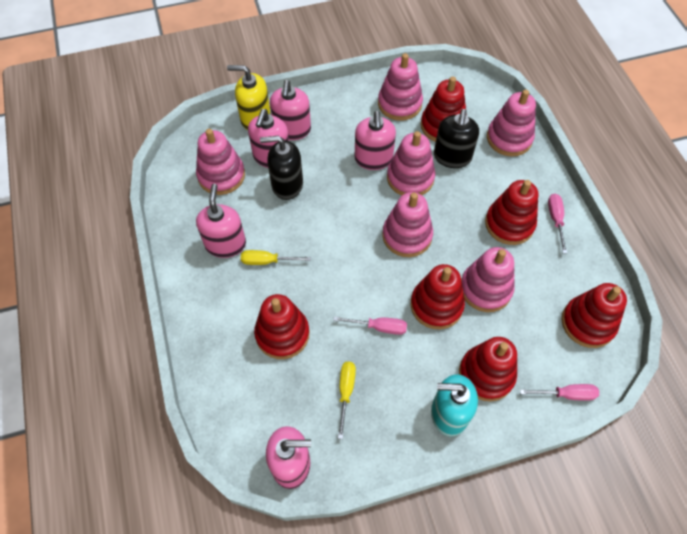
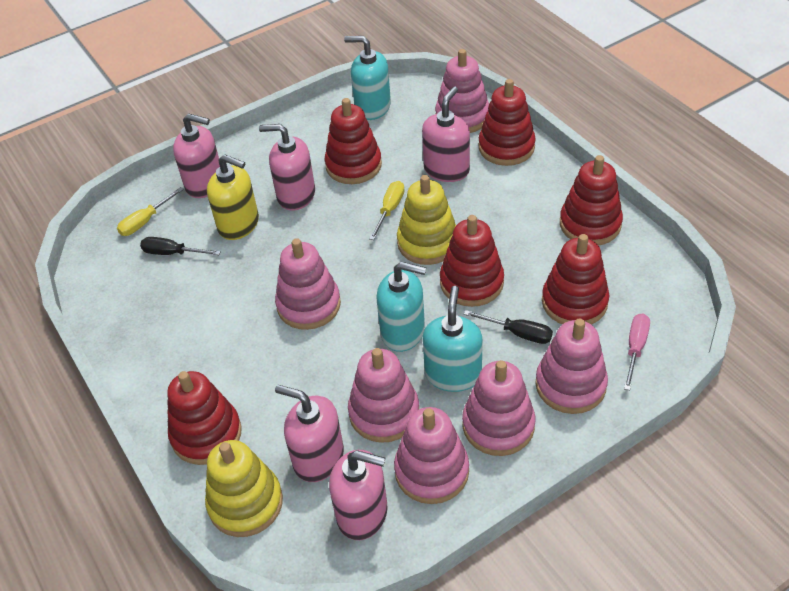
black screwdriver: 0 -> 2
black soap dispenser: 2 -> 0
pink screwdriver: 3 -> 1
turquoise soap dispenser: 1 -> 3
yellow stacking toy: 0 -> 2

